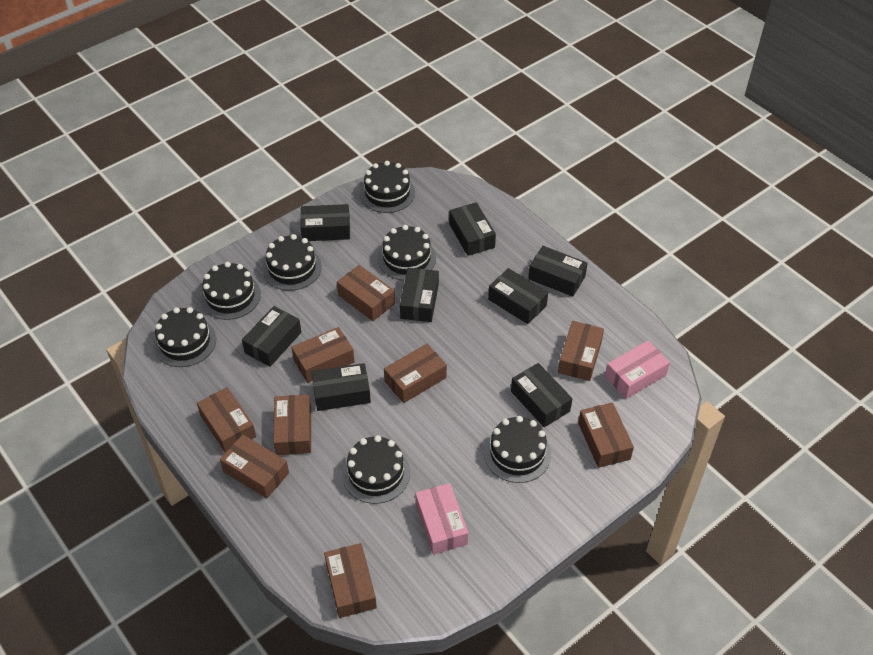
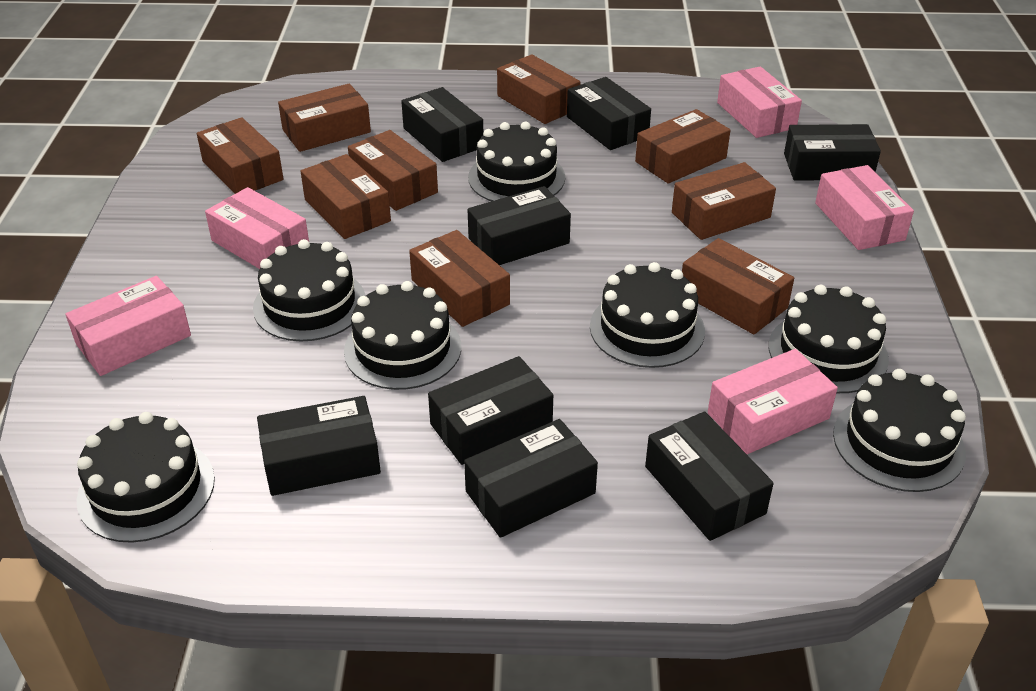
pink box: 2 -> 5

